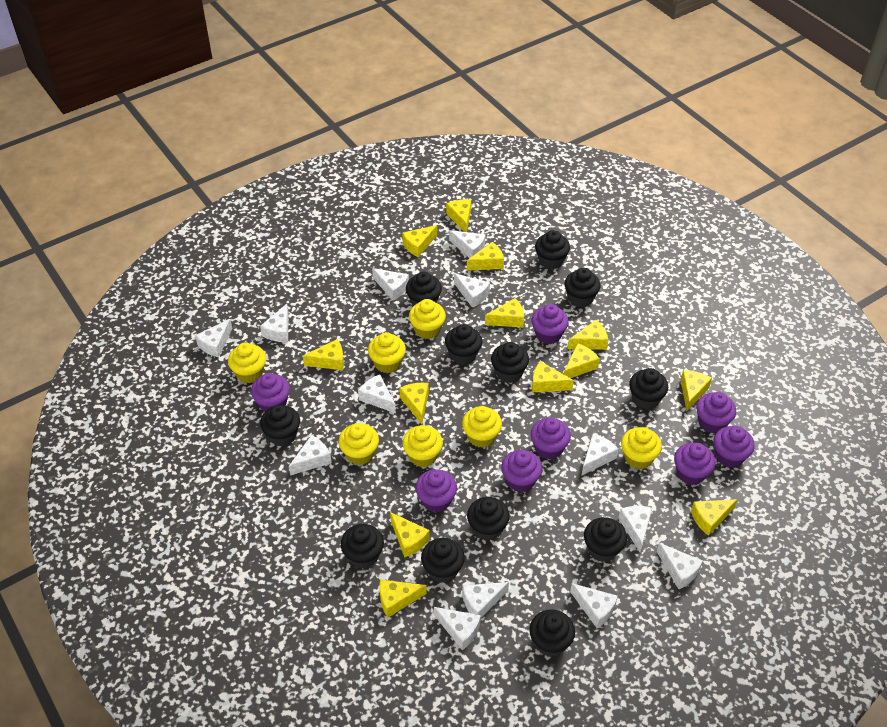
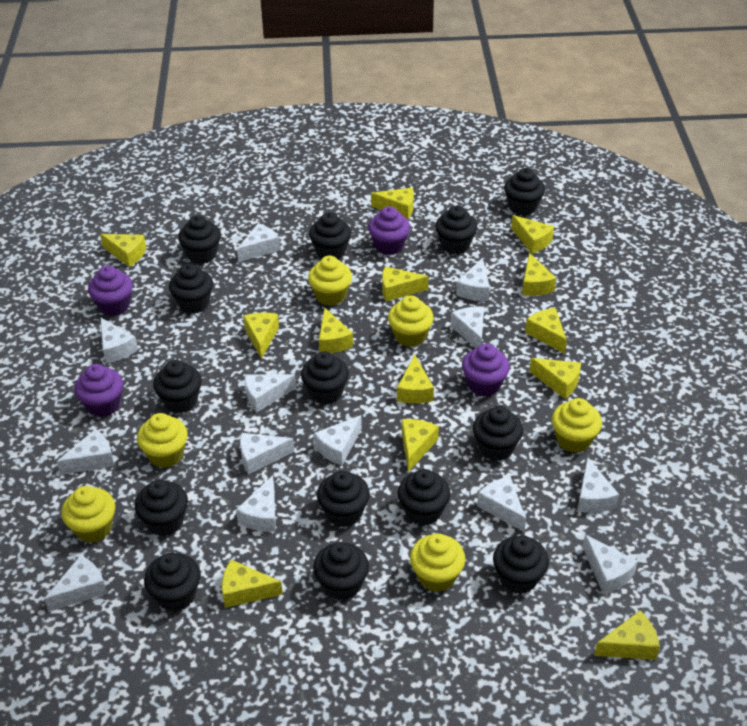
black cupcake: 12 -> 14
purple cupcake: 8 -> 4
yellow cupcake: 7 -> 6

